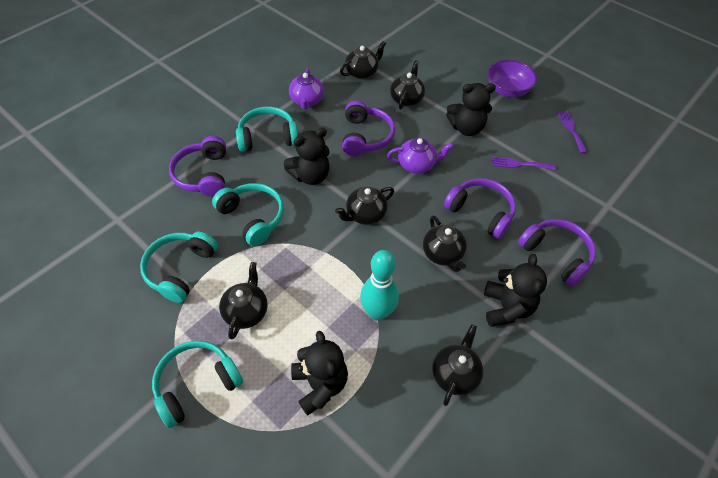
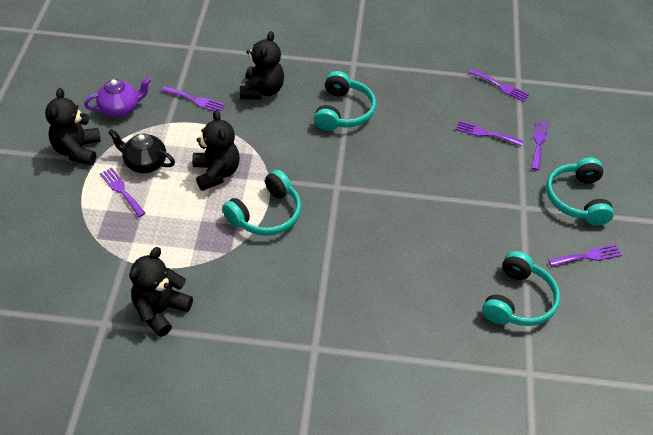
black teapot: 6 -> 1
purple bowl: 1 -> 0
purple fork: 2 -> 6
purple headphones: 4 -> 0
purple teapot: 2 -> 1
turquoise bowling pin: 1 -> 0

